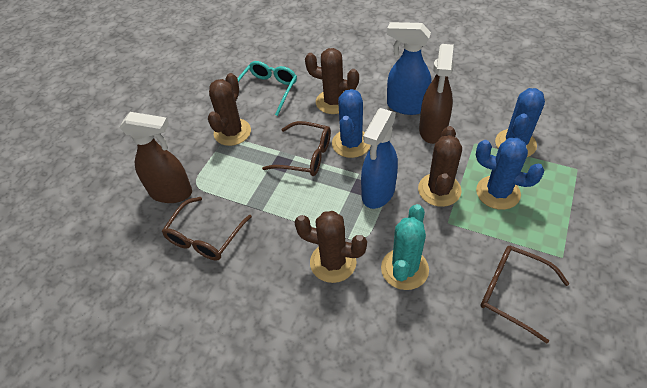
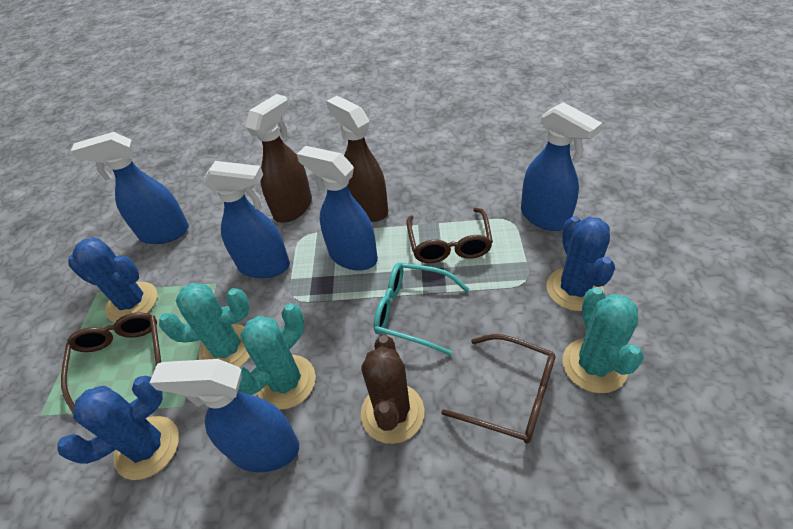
blue spray bottle: 2 -> 5
brown cactus: 4 -> 1
turquoise cactus: 1 -> 3

